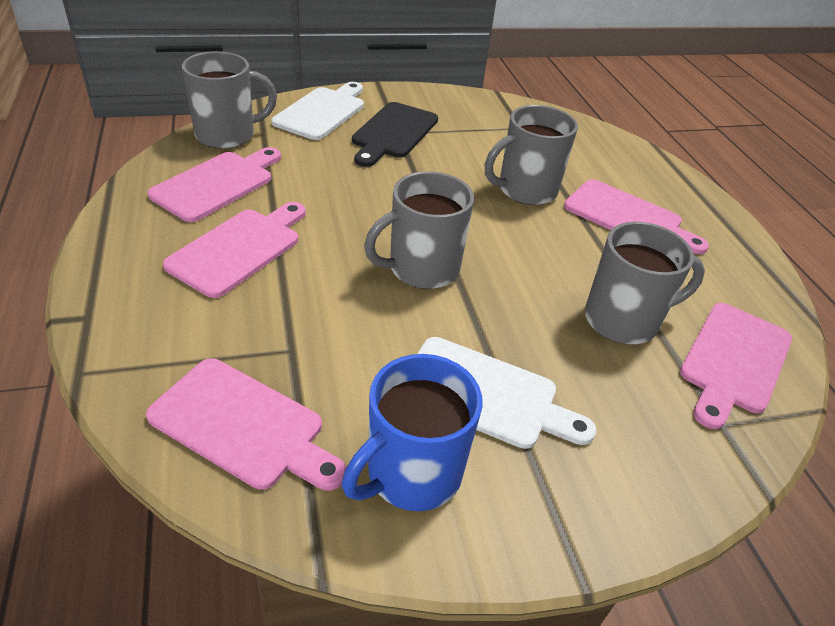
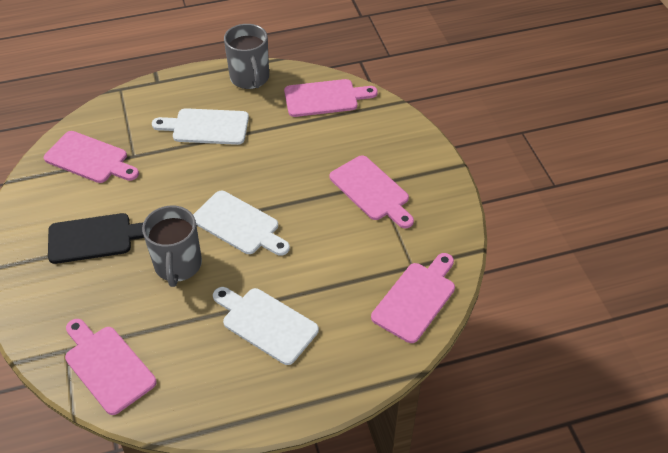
blue mug: 1 -> 0
grey mug: 4 -> 2
white cutting board: 2 -> 3

